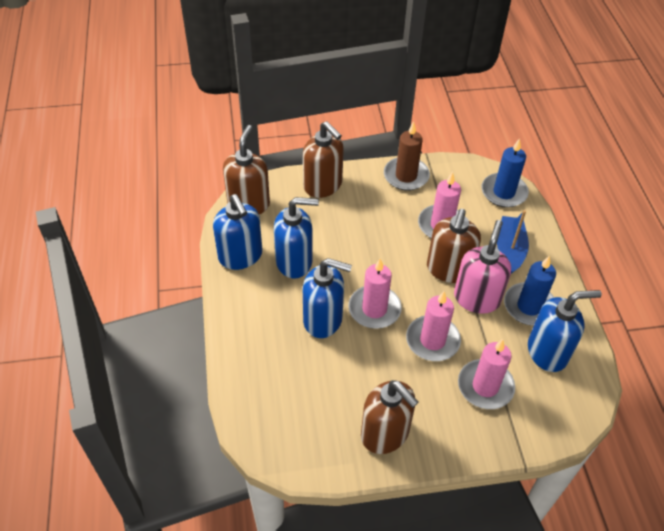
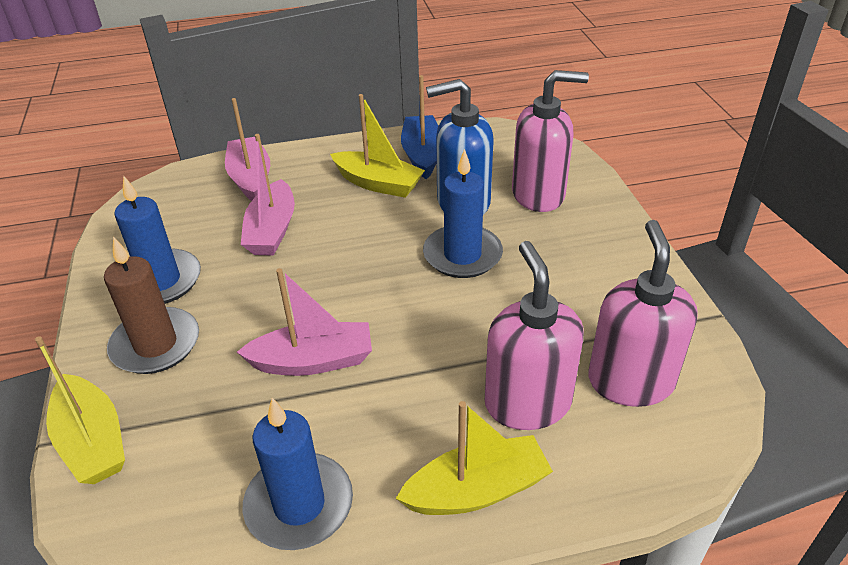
blue candle: 2 -> 3
blue soap dispenser: 4 -> 1
brown soap dispenser: 4 -> 0
pink boat: 0 -> 3
pink candle: 4 -> 0
pink soap dispenser: 1 -> 3
yellow boat: 0 -> 3

